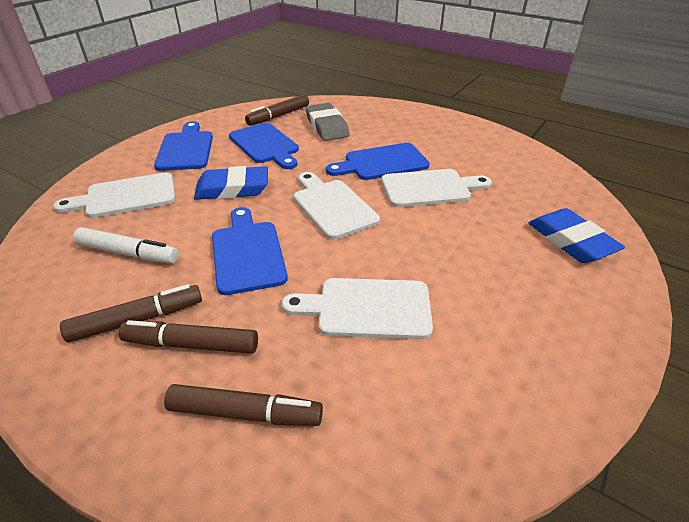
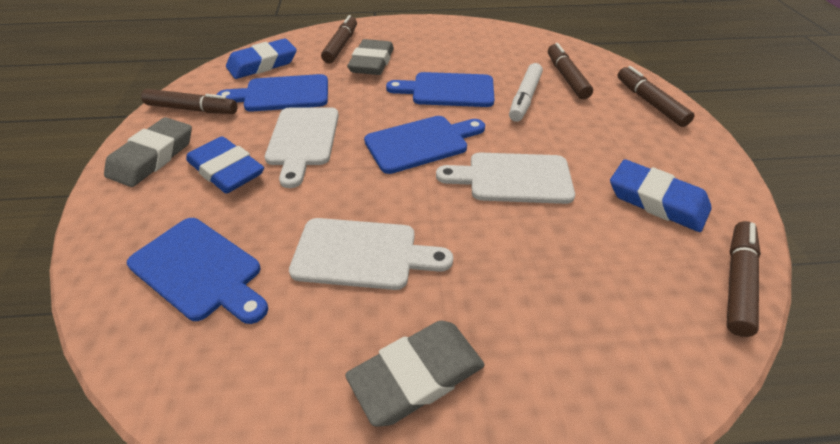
blue eraser: 2 -> 3
brown marker: 4 -> 5
grey eraser: 1 -> 3
white cutting board: 4 -> 3

